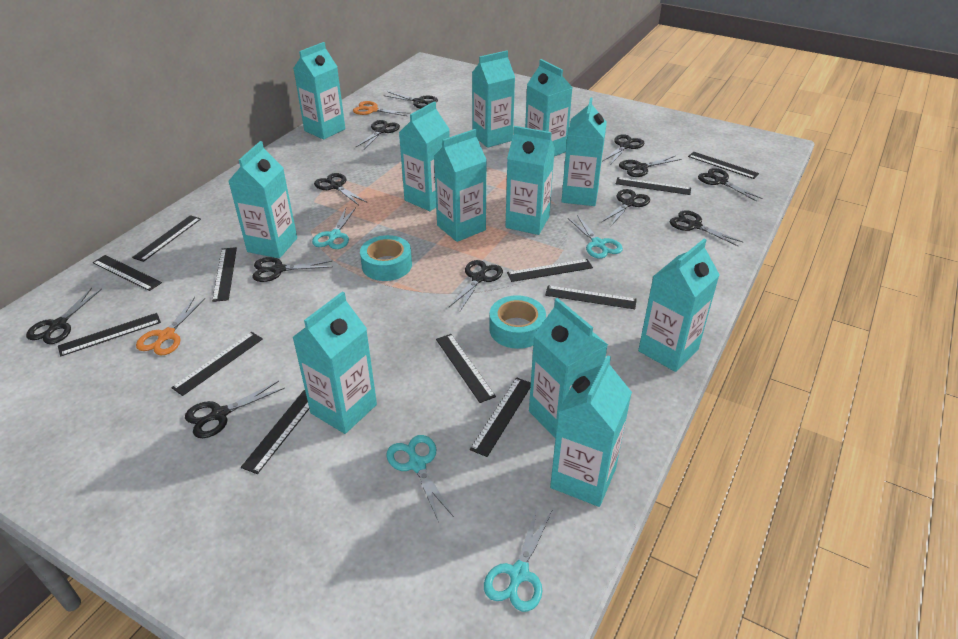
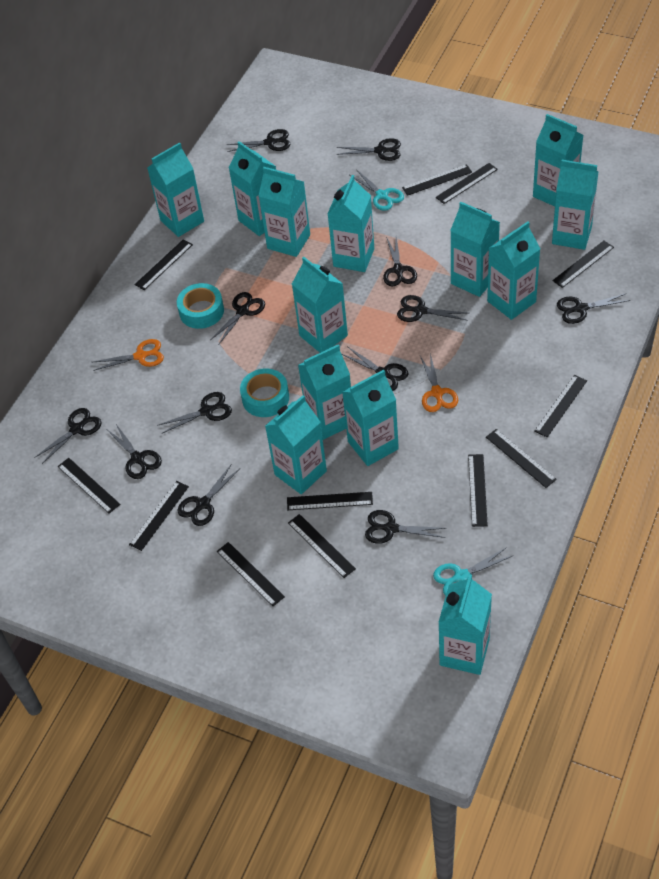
turquoise carton: 12 -> 13
turquoise scissors: 4 -> 2

